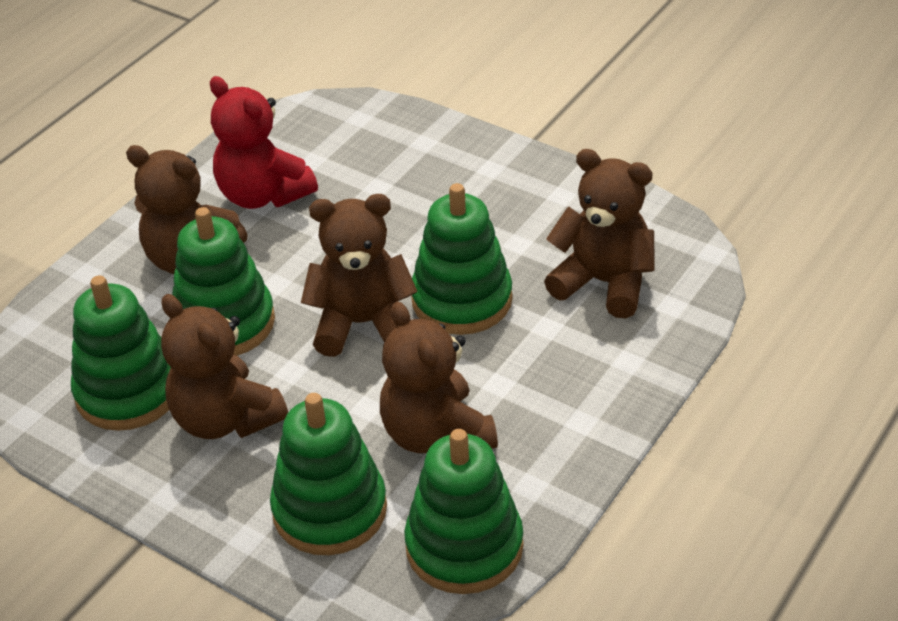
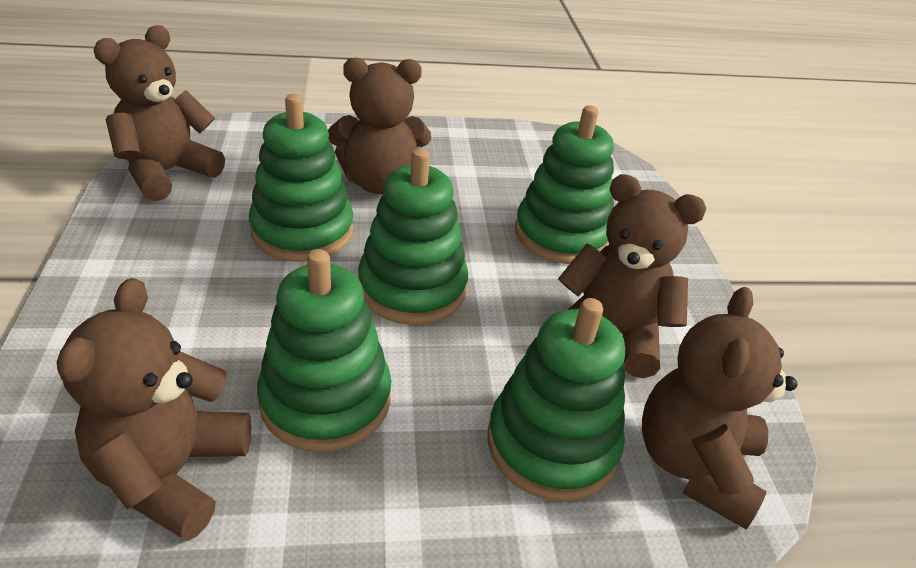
red teddy bear: 1 -> 0

